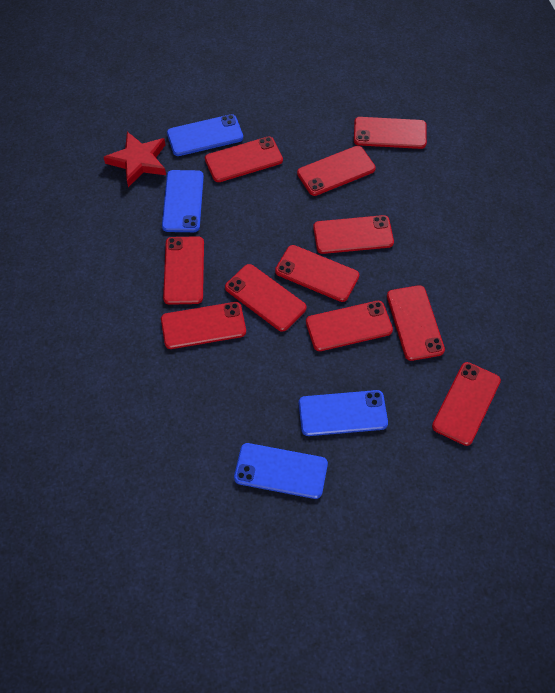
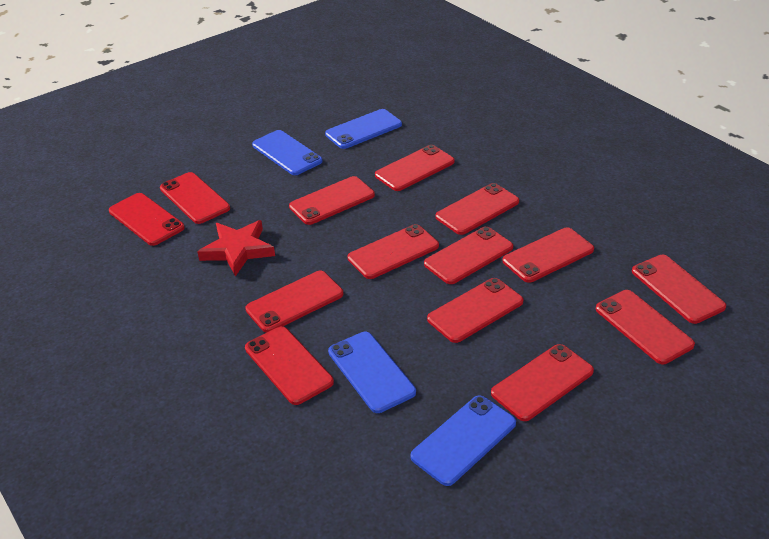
red phone: 11 -> 14

